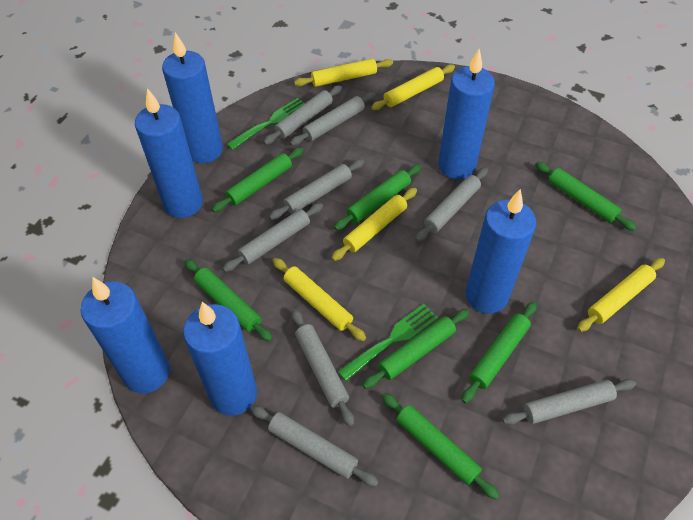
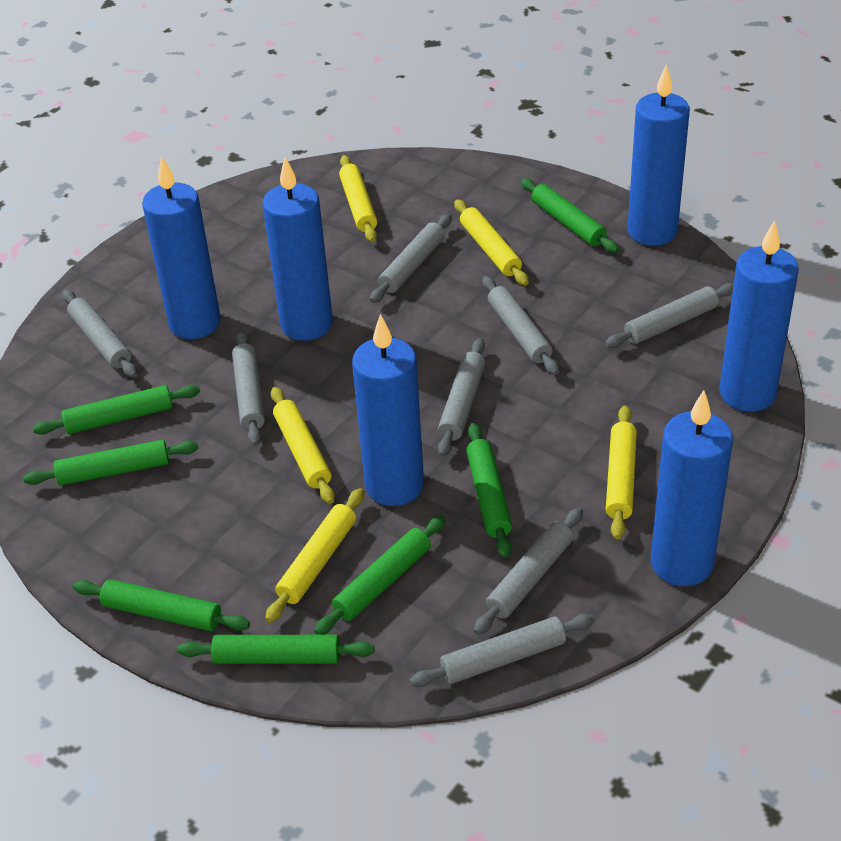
green fork: 2 -> 0

